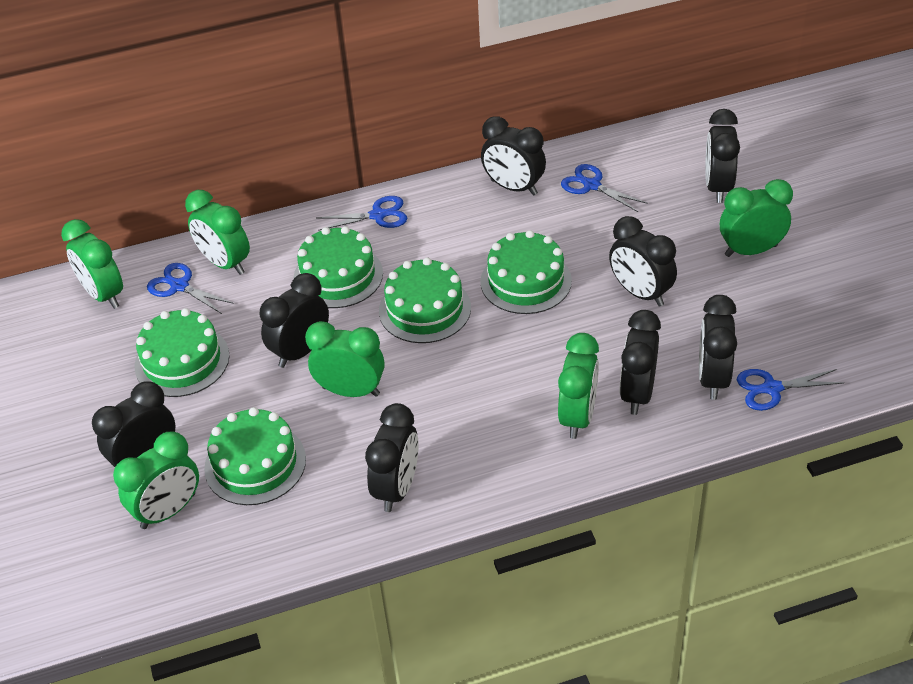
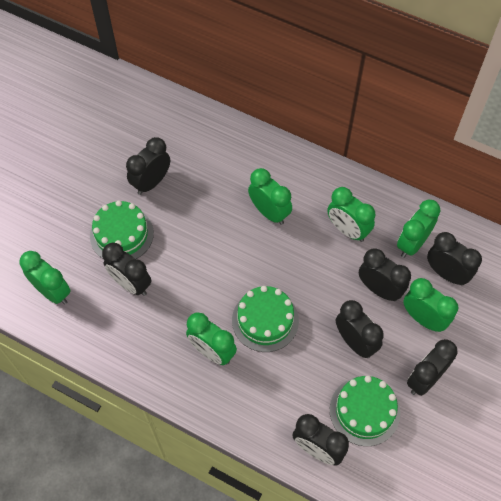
black clock: 8 -> 7
blue scissors: 4 -> 0
green cake: 5 -> 3

